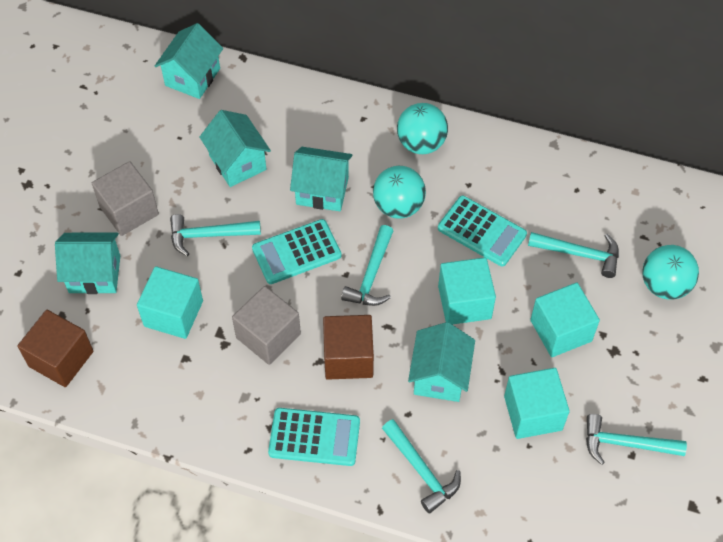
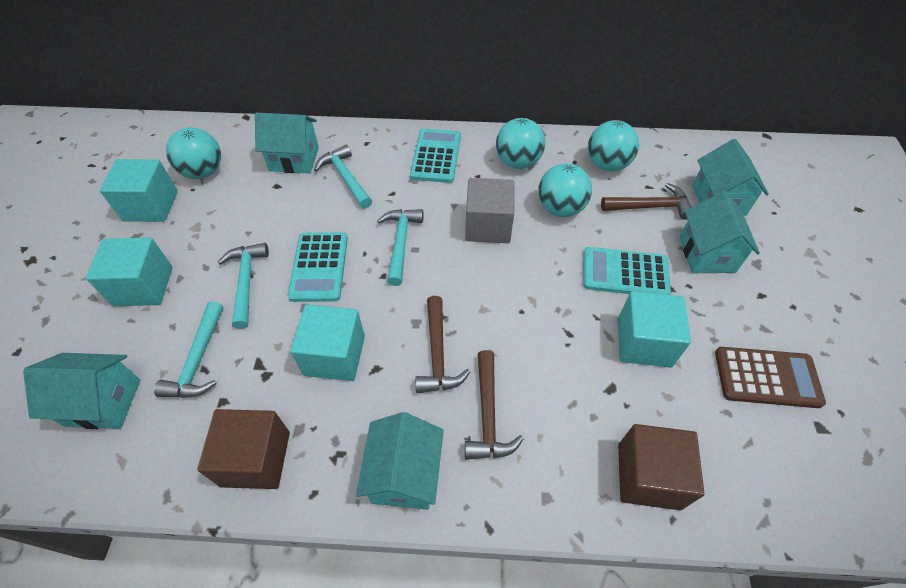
brown calculator: 0 -> 1
brown hammer: 0 -> 3
grey cube: 2 -> 1
turquoise ball: 3 -> 4
turquoise hammer: 5 -> 4

